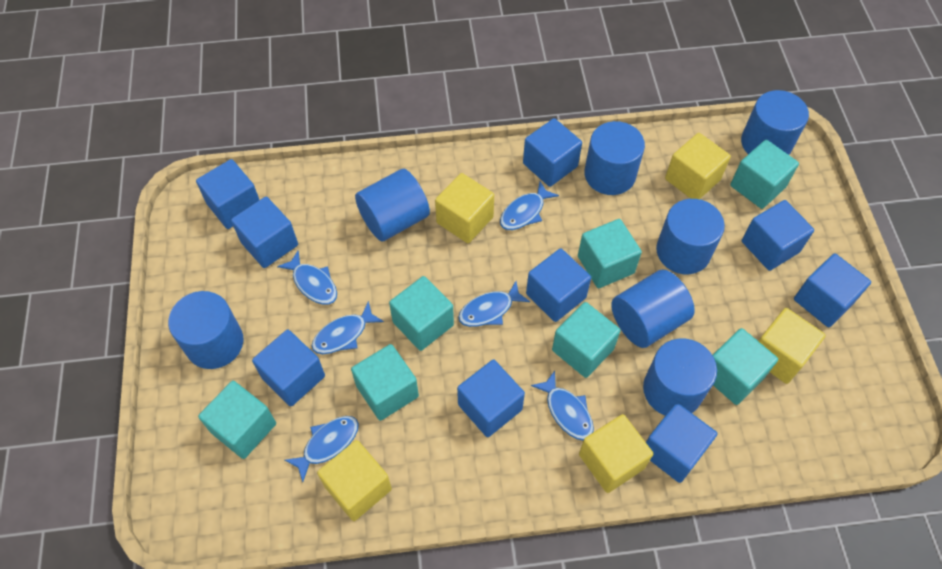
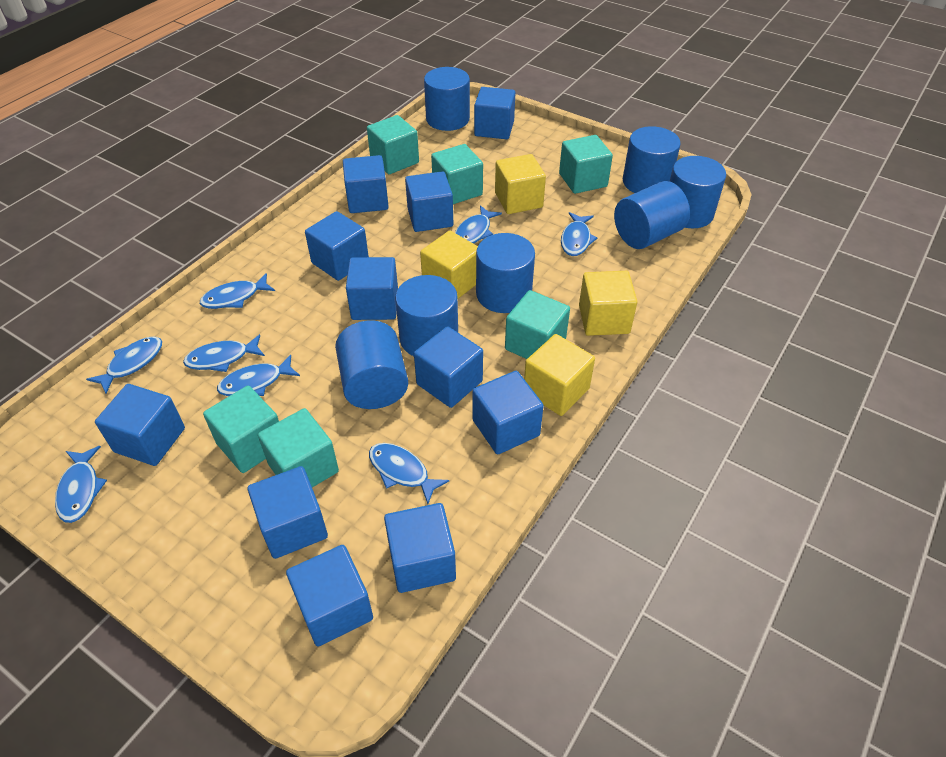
blue cube: 9 -> 11
blue fish: 6 -> 8
turquoise cube: 7 -> 6
yellow cube: 5 -> 4

